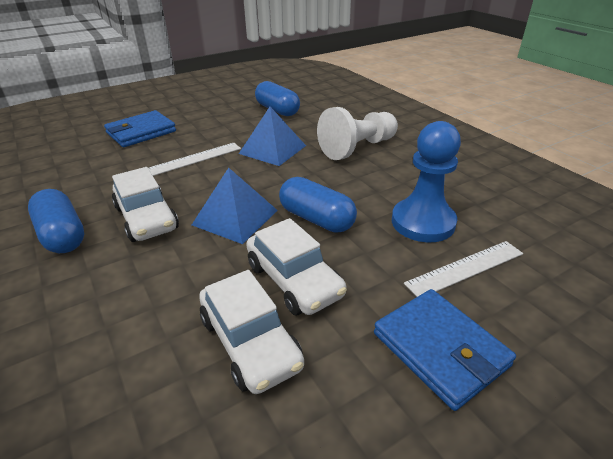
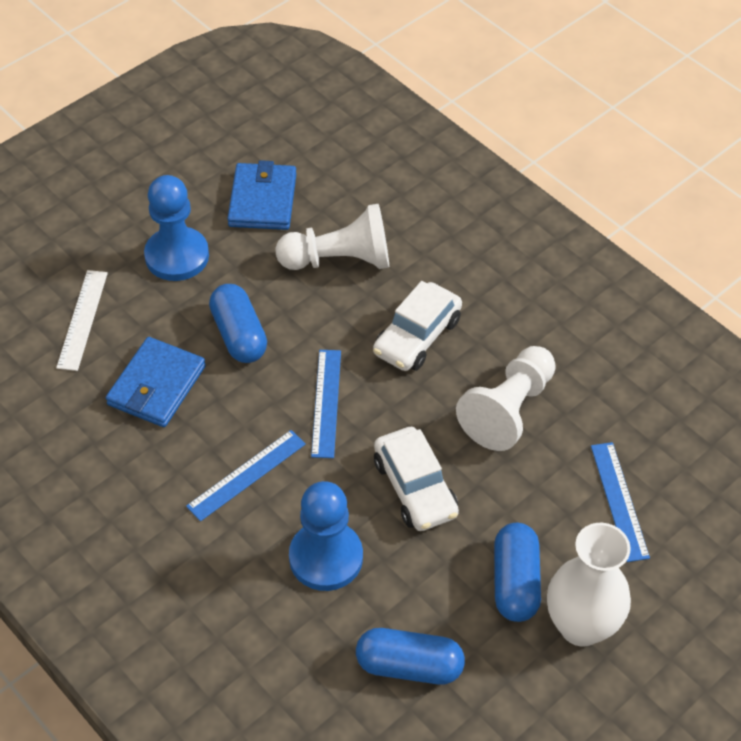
blue pawn: 1 -> 2
blue pyramid: 2 -> 0
blue ruler: 0 -> 3
white car: 3 -> 2
white pawn: 1 -> 2
white ruler: 2 -> 1
white vase: 0 -> 1

